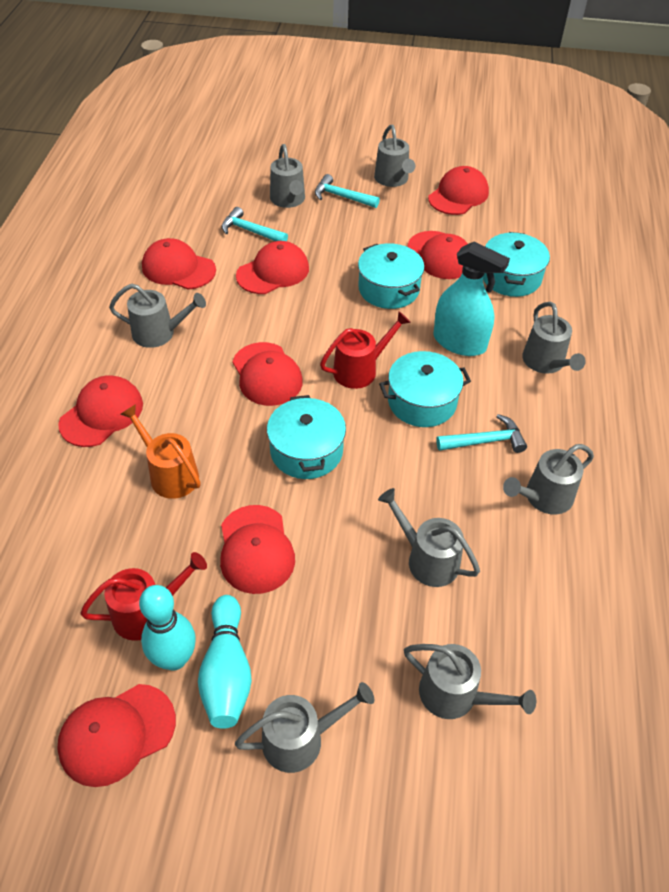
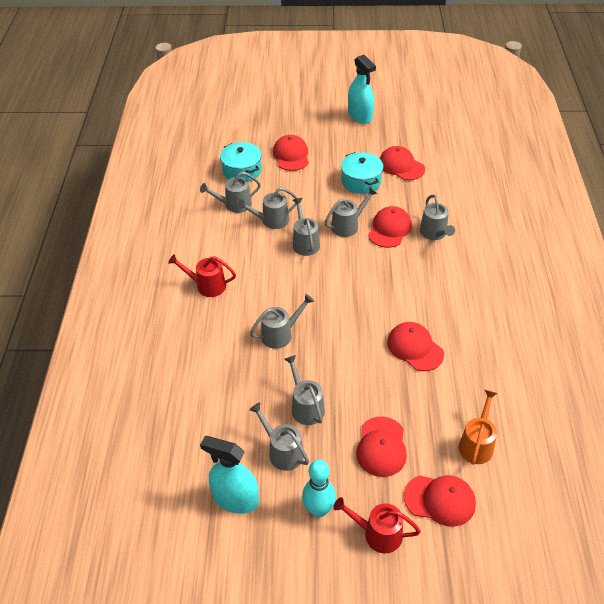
red cap: 8 -> 6
turquoise bowling pin: 2 -> 1
turquoise hammer: 3 -> 0
turquoise pot: 4 -> 2
turquoise spray bottle: 1 -> 2

